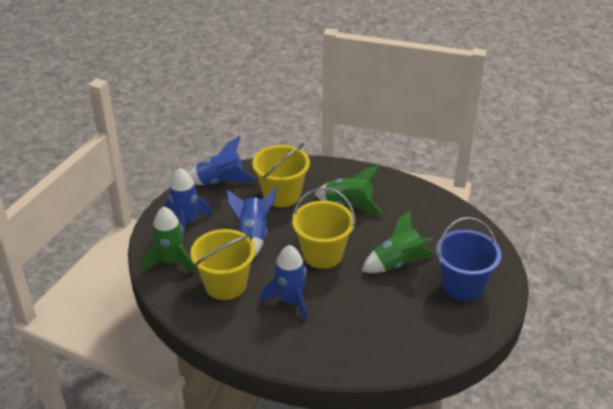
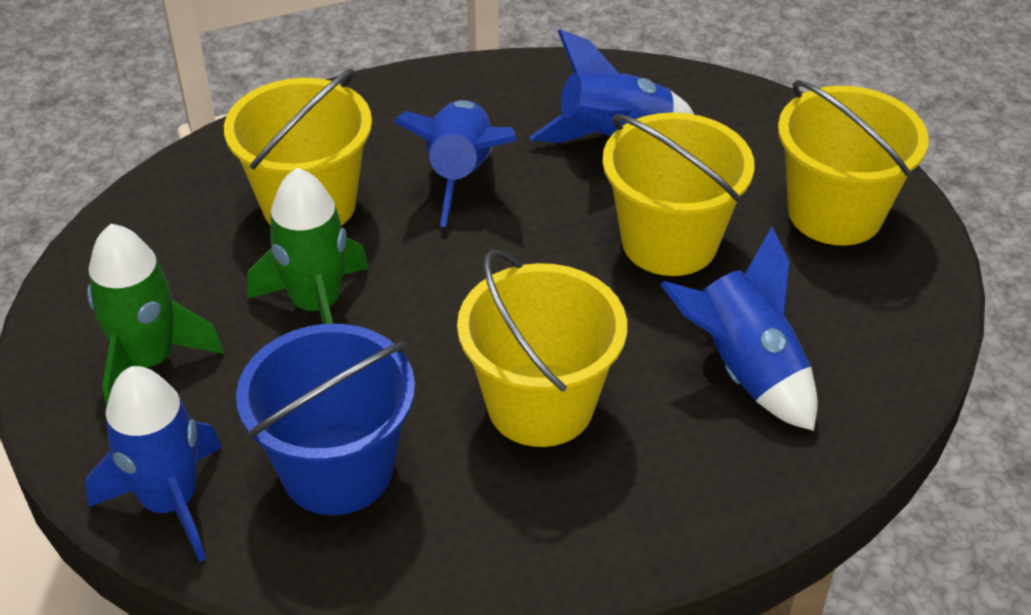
green rocket: 3 -> 2
yellow bucket: 3 -> 4

